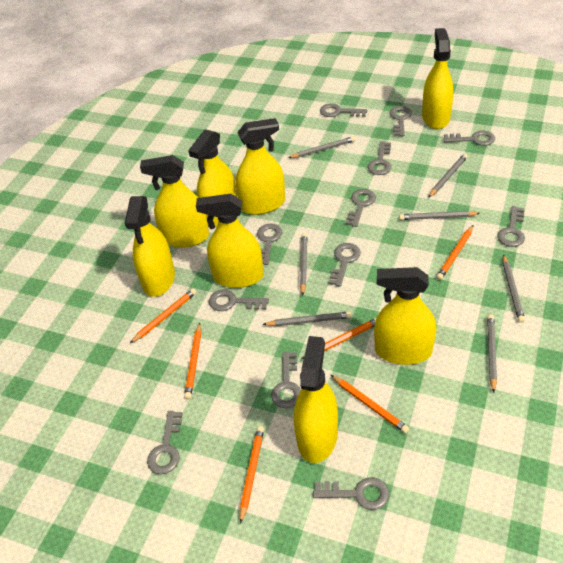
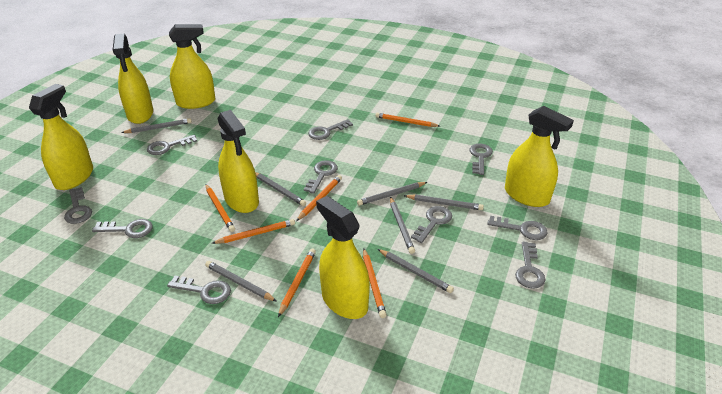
grey key: 12 -> 10
yellow spray bottle: 8 -> 6

